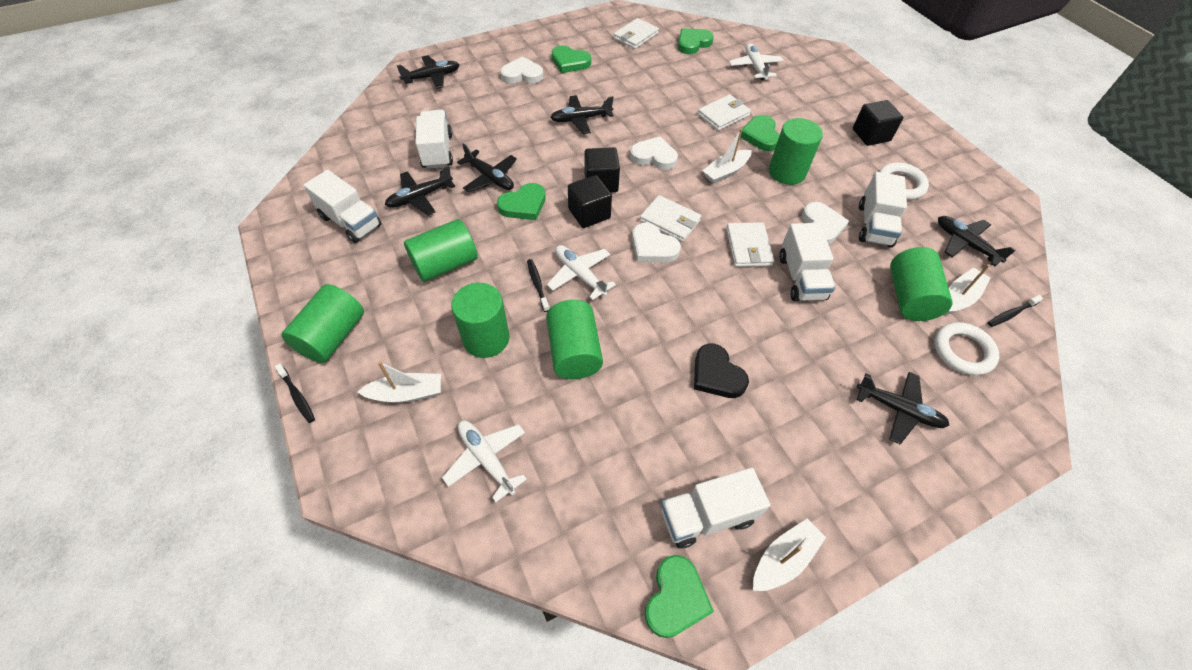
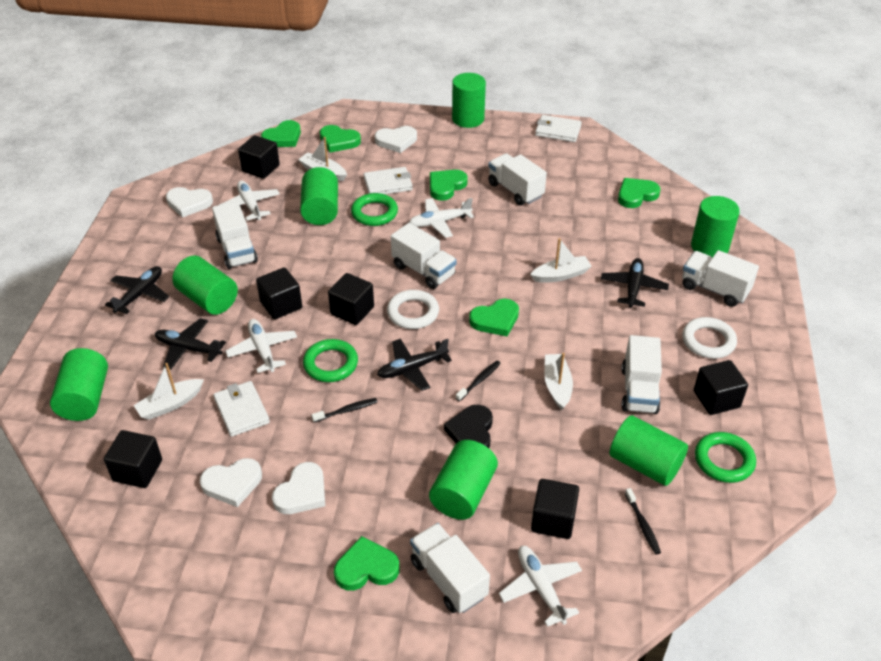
black cube: 3 -> 6
black plane: 6 -> 4
green cylinder: 6 -> 7
green heart: 5 -> 6
green ring: 0 -> 3
white plane: 3 -> 4
white truck: 5 -> 6
white wallet: 4 -> 3

